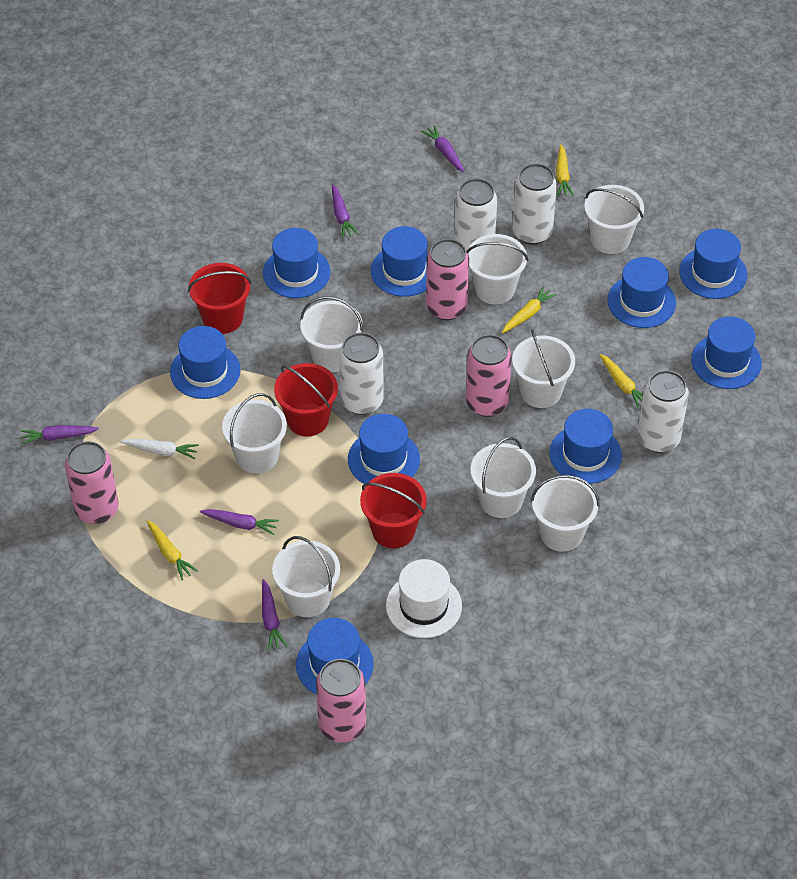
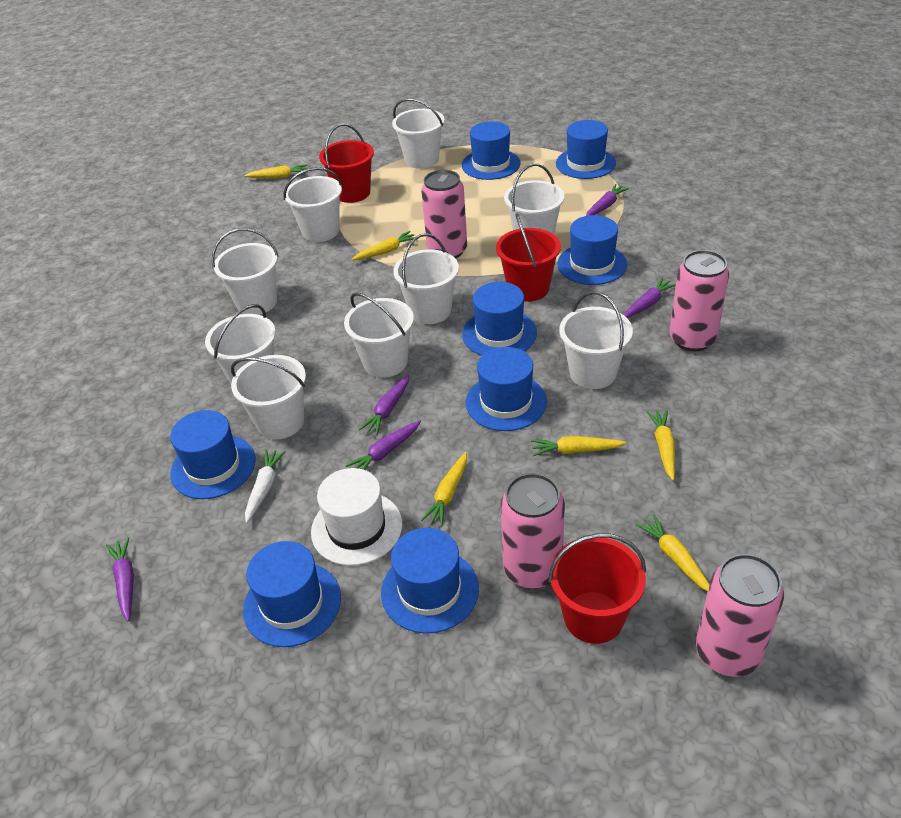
blue hat: 9 -> 8
white bucket: 8 -> 9
white can: 4 -> 0
yellow carrot: 4 -> 6

